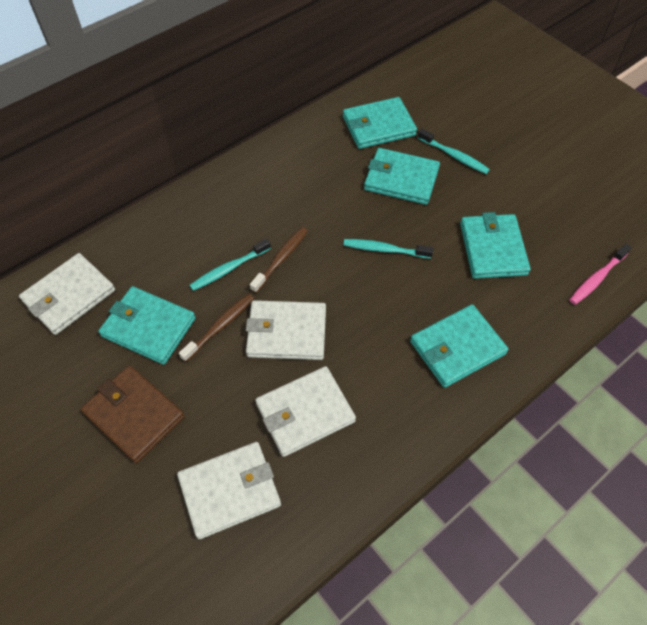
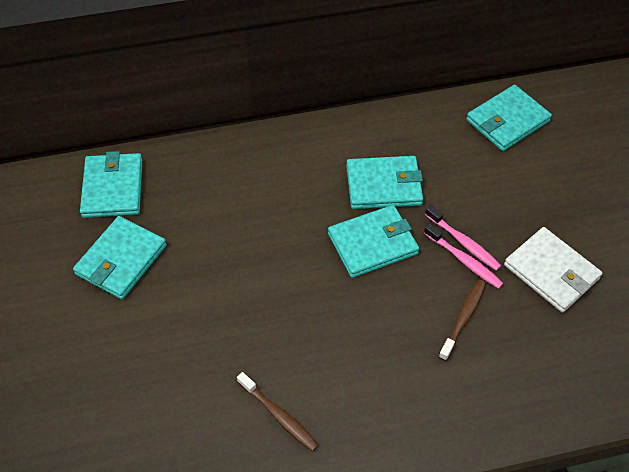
brown wallet: 1 -> 0
pink toothbrush: 1 -> 2
turquoise toothbrush: 3 -> 0
white wallet: 4 -> 1

